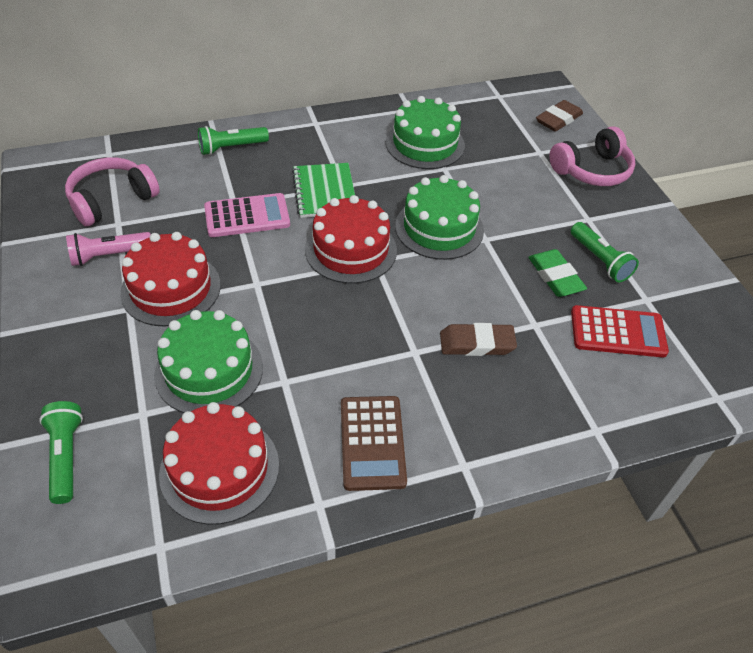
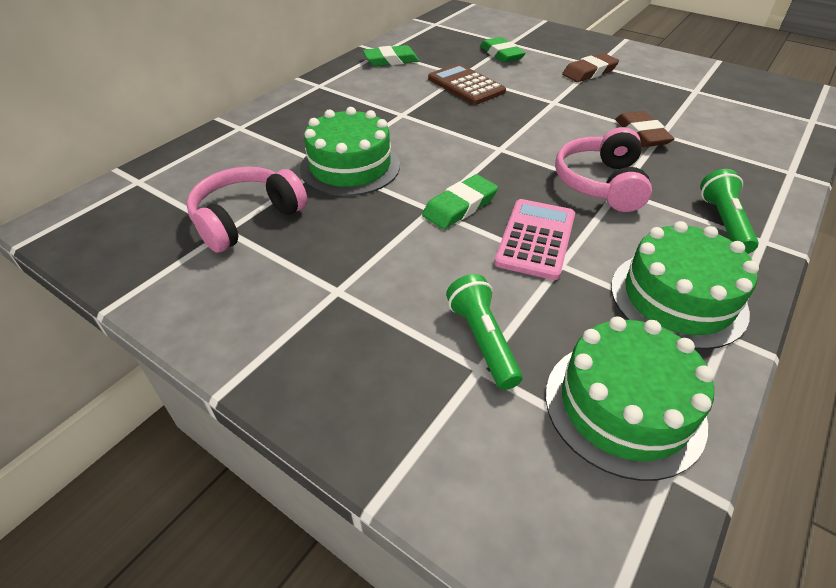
green eraser: 1 -> 3
green flashlight: 3 -> 2
green notebook: 1 -> 0
pink flashlight: 1 -> 0
red cake: 3 -> 0
red calculator: 1 -> 0

